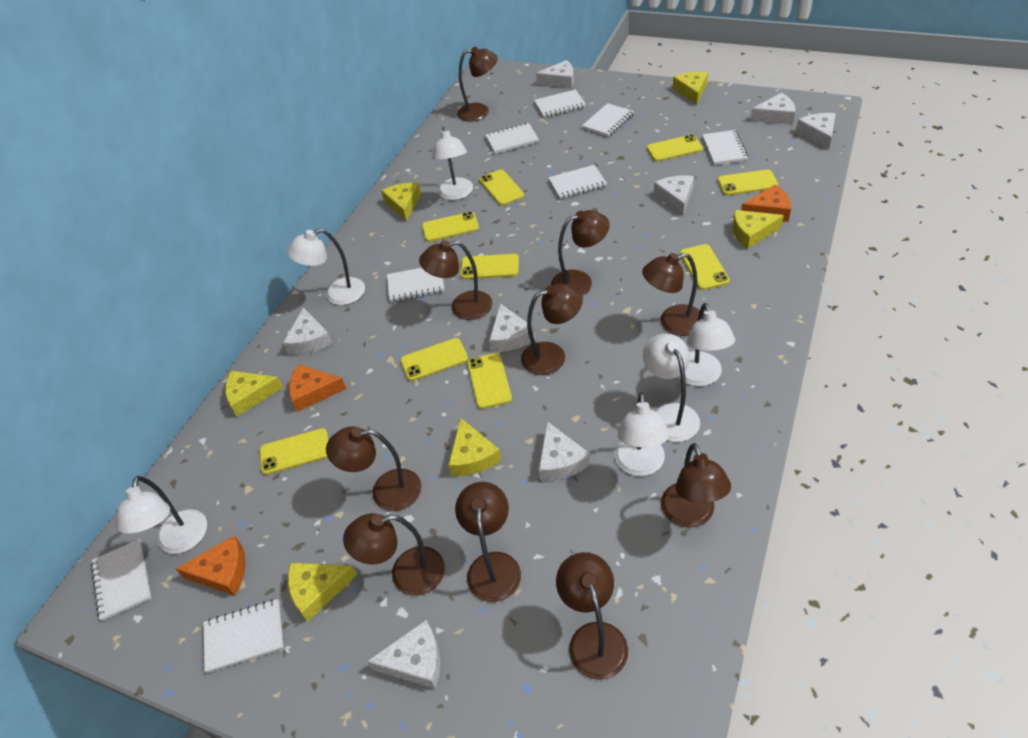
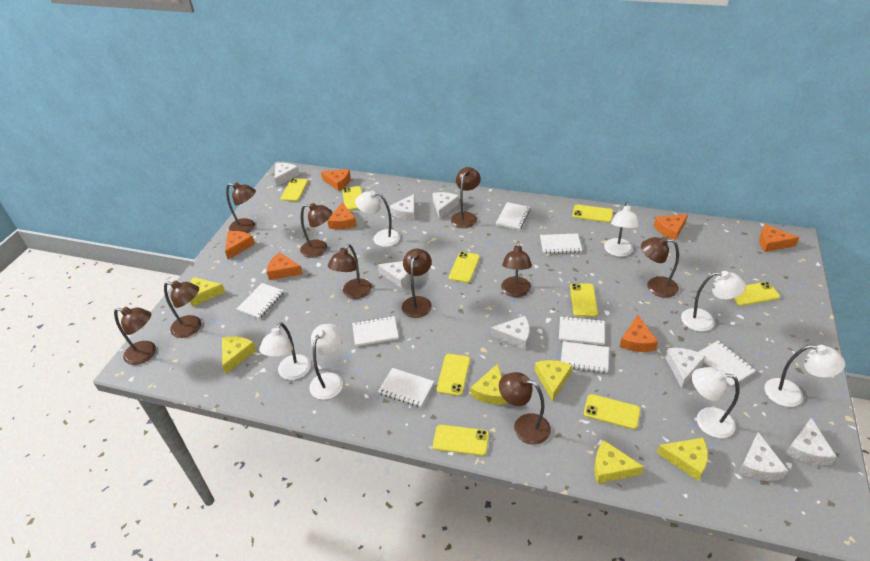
orange cheese: 3 -> 7
white lamp: 6 -> 7

